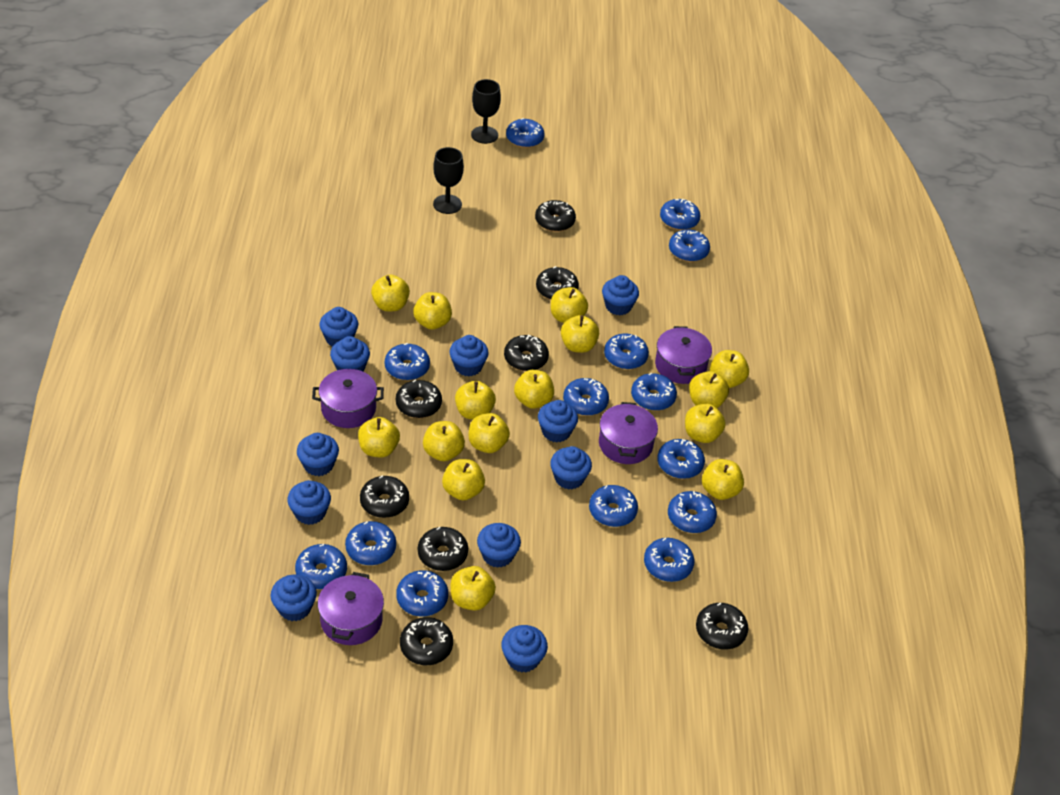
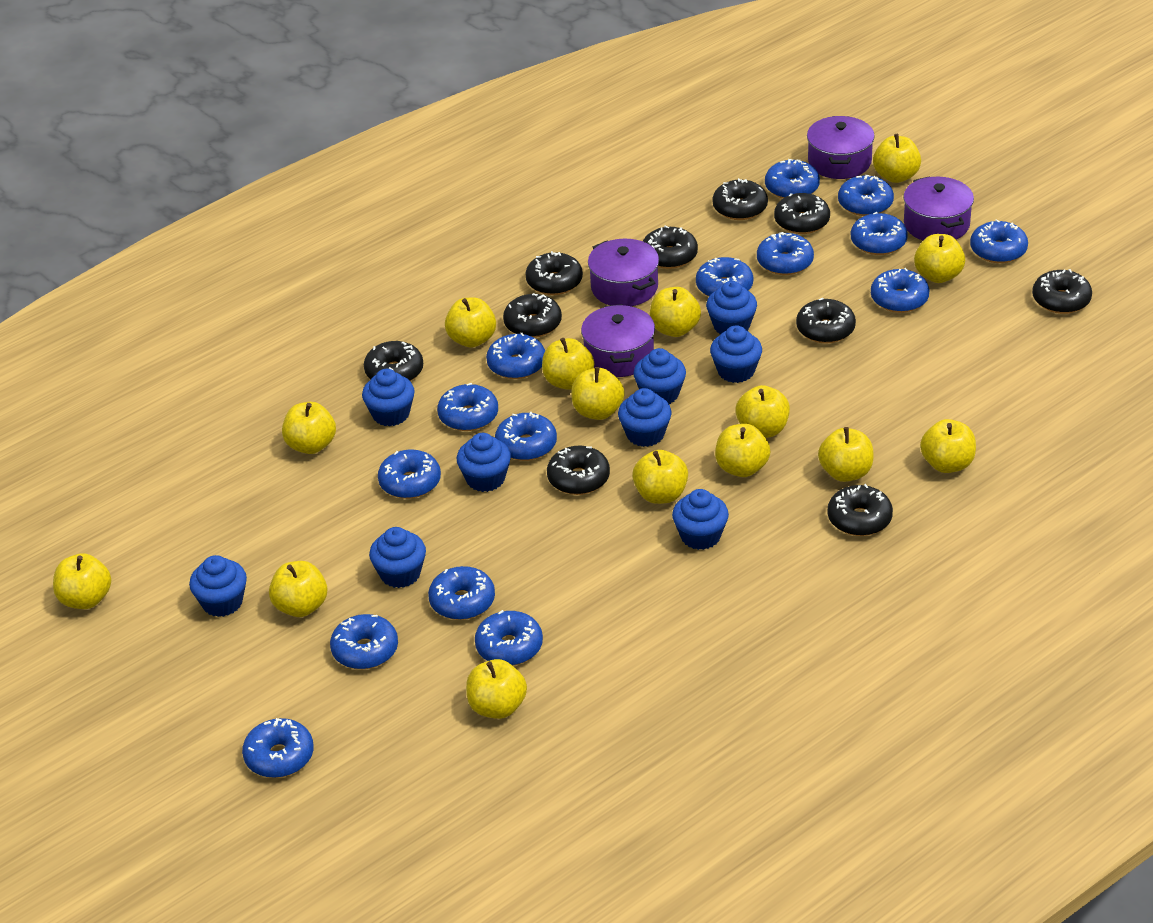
black donut: 8 -> 10
black goblet: 2 -> 0
blue cupcake: 11 -> 9
blue donut: 14 -> 15

